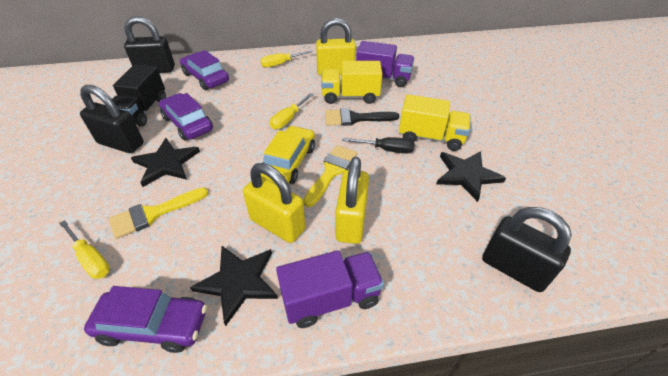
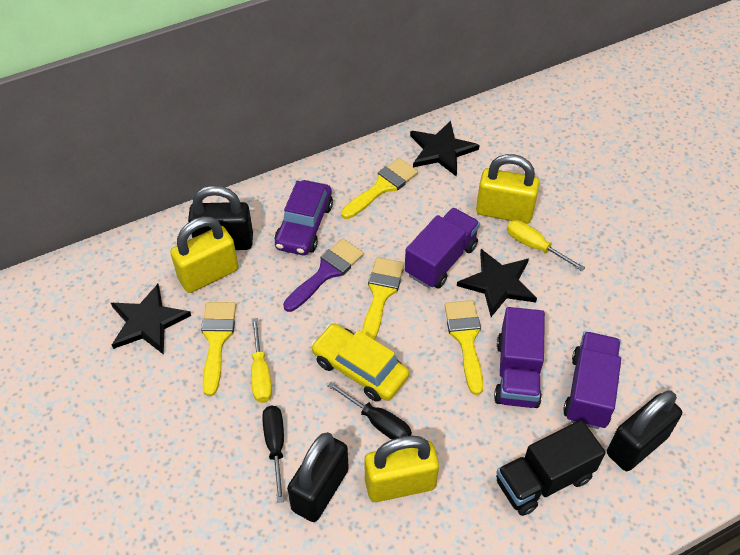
black brush: 1 -> 0
black screwdriver: 1 -> 2
purple brush: 0 -> 1
purple car: 3 -> 1
purple truck: 2 -> 3
yellow brush: 2 -> 4
yellow screwdriver: 3 -> 2
yellow truck: 2 -> 0

